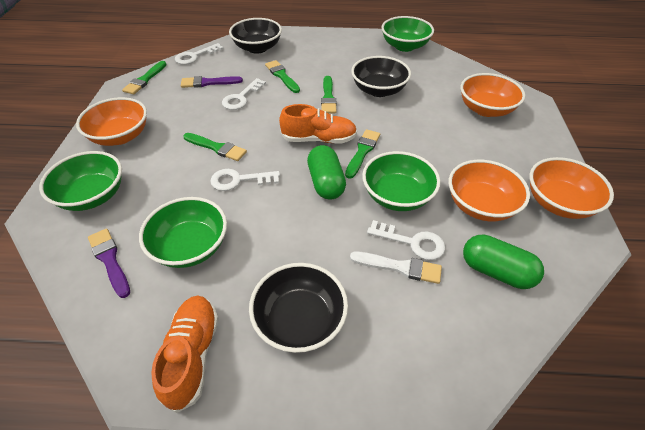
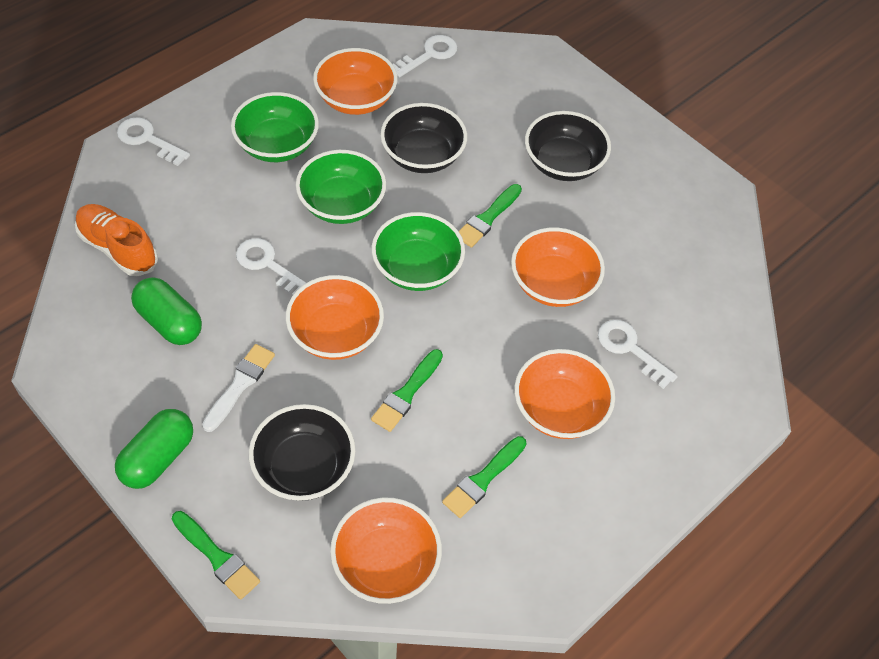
green bowl: 4 -> 3
green brush: 5 -> 4
orange bowl: 4 -> 5
orange shoe: 2 -> 1
purple brush: 2 -> 0

